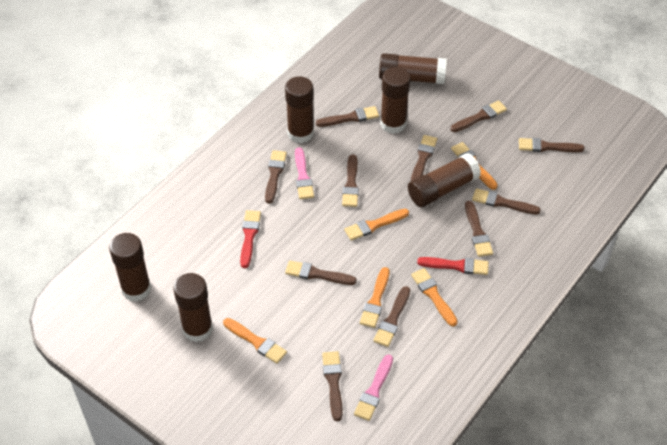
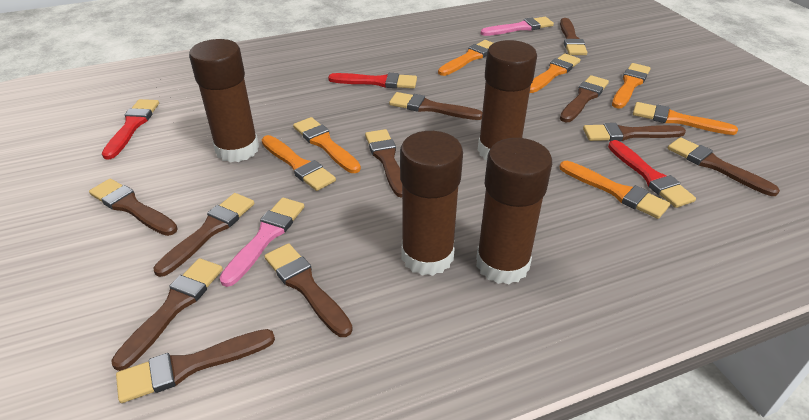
brown glue stick: 6 -> 4
orange brush: 5 -> 7
red brush: 2 -> 3

